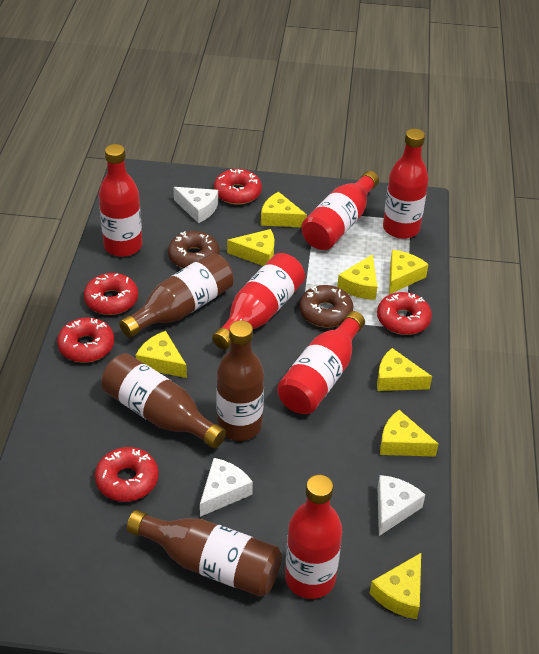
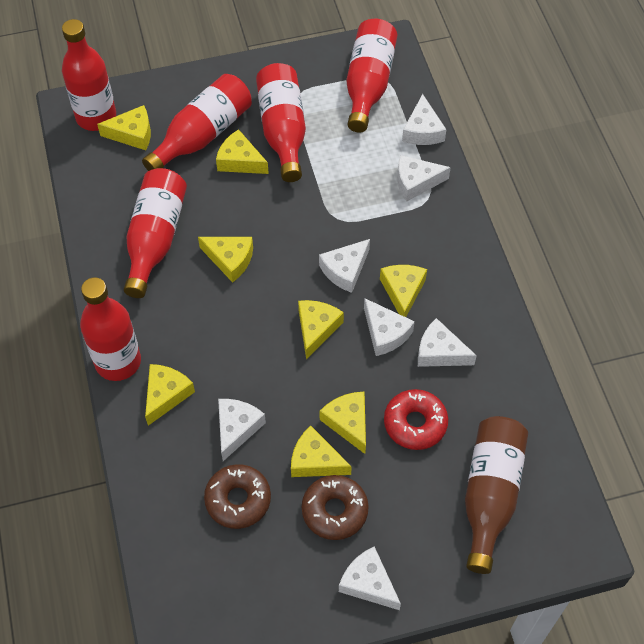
brown bottle: 4 -> 1
red donut: 5 -> 1
white cheese: 3 -> 7

